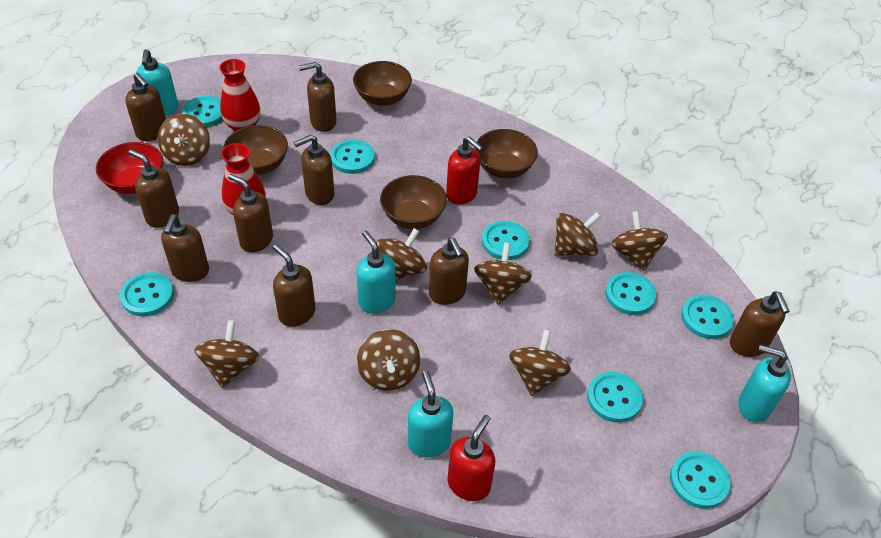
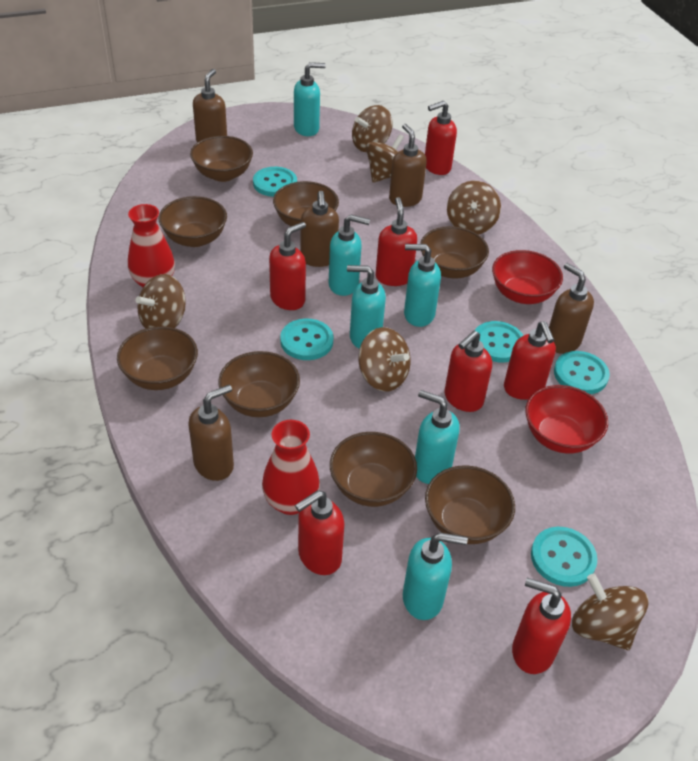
brown bowl: 4 -> 8
brown soap dispenser: 9 -> 5
brown spinning top: 8 -> 6
red bowl: 1 -> 2
red soap dispenser: 2 -> 7
turquoise button: 8 -> 5
turquoise soap dispenser: 4 -> 6

